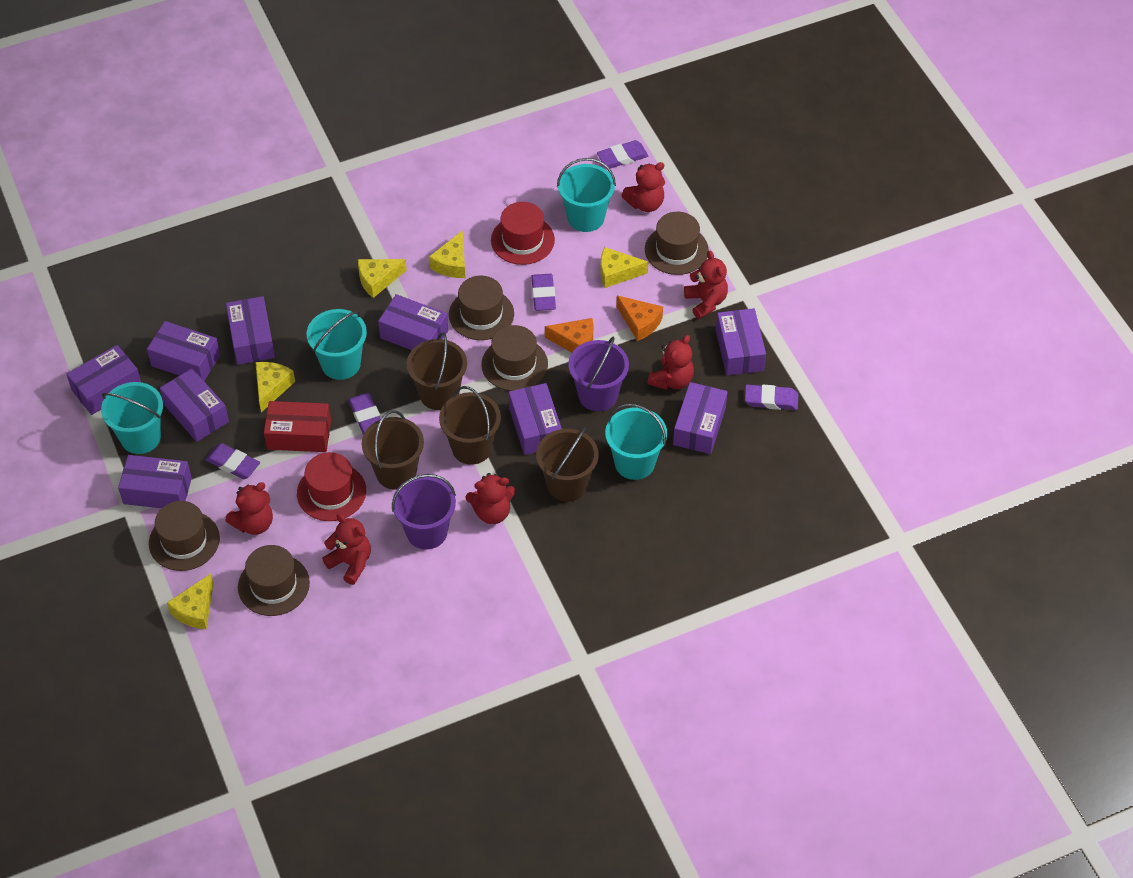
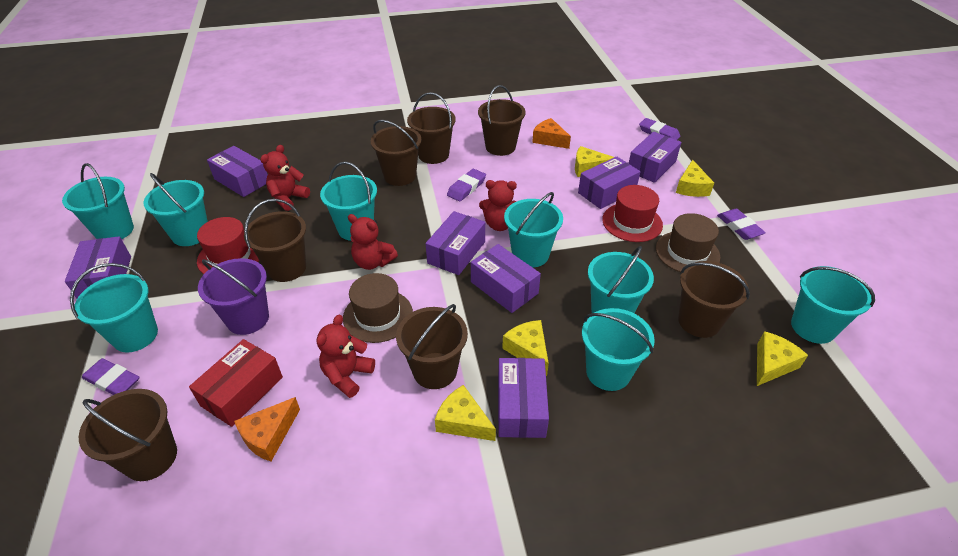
brown bucket: 4 -> 7
brown hat: 5 -> 2
purple box: 9 -> 7
purple bucket: 2 -> 1
purple eraser: 5 -> 4
red teddy bear: 6 -> 4
turquoise bucket: 4 -> 8

